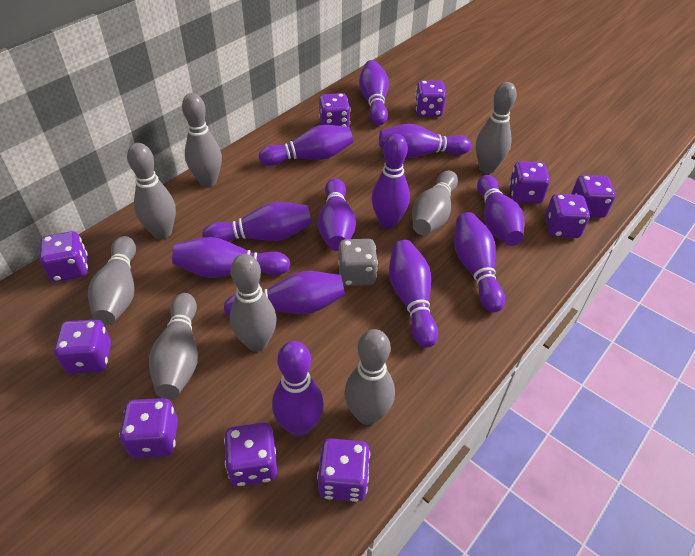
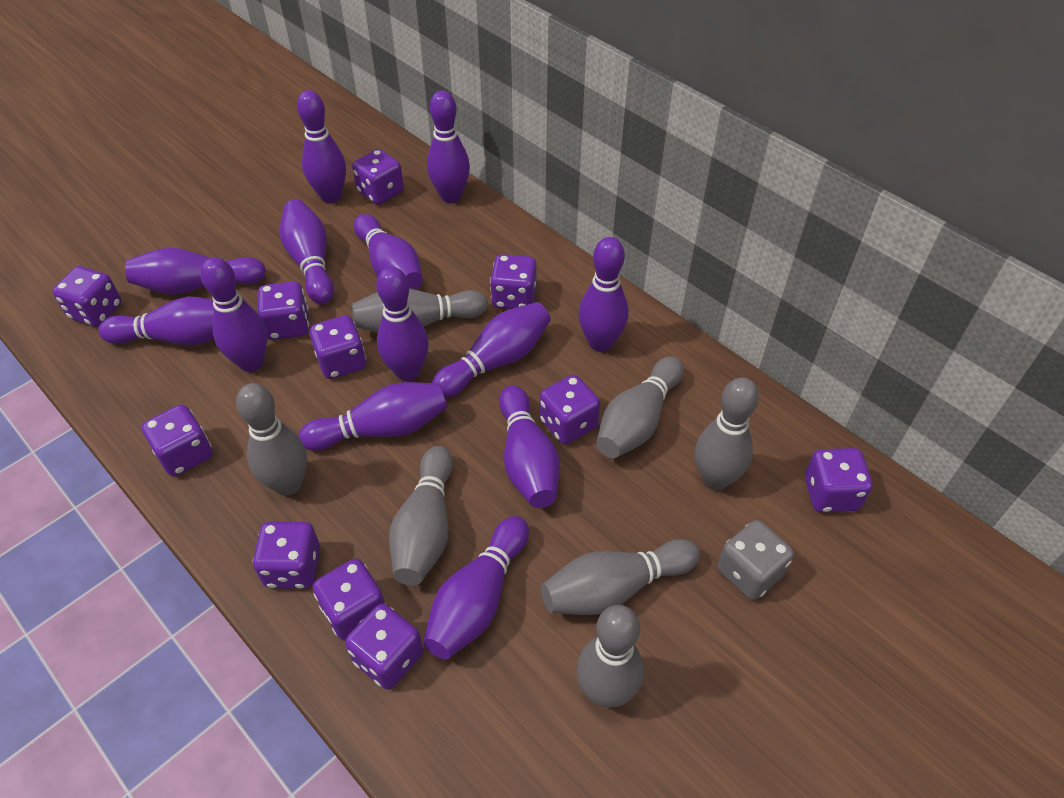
grey bowling pin: 8 -> 7
purple bowling pin: 12 -> 13
purple dice: 10 -> 11

